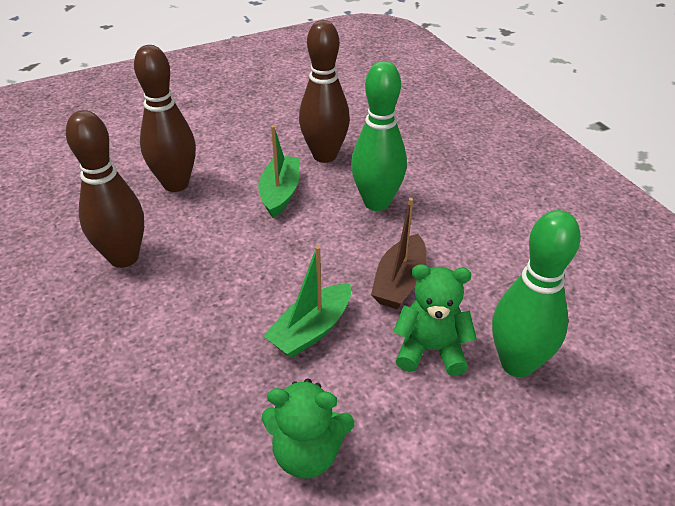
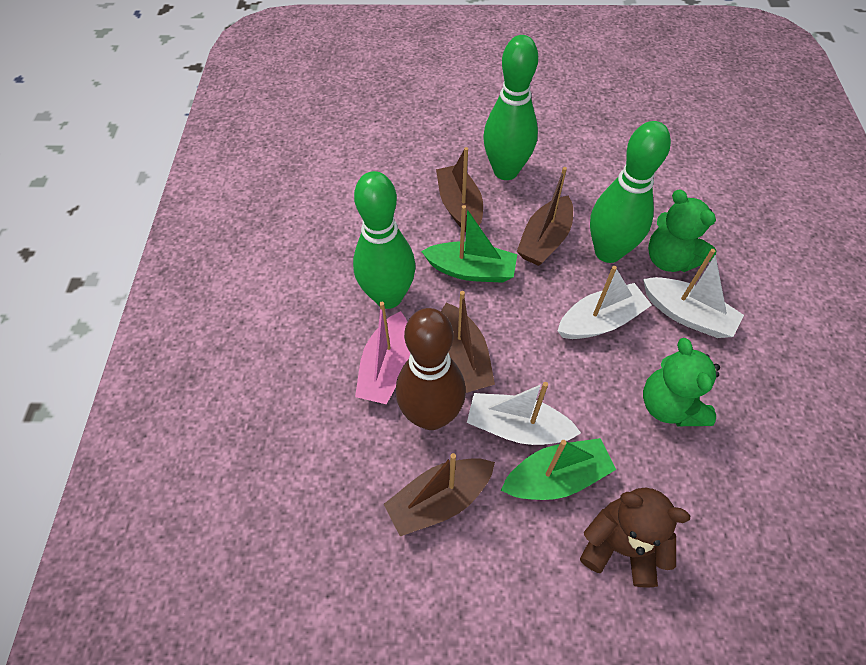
brown boat: 1 -> 4
brown bowling pin: 3 -> 1
brown teddy bear: 0 -> 1
green bowling pin: 2 -> 3
pink boat: 0 -> 1
white boat: 0 -> 3

